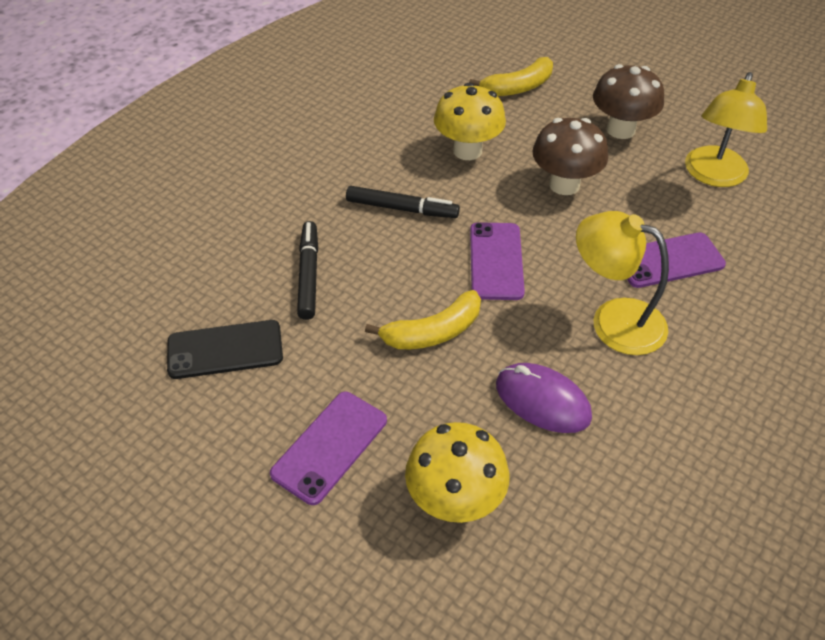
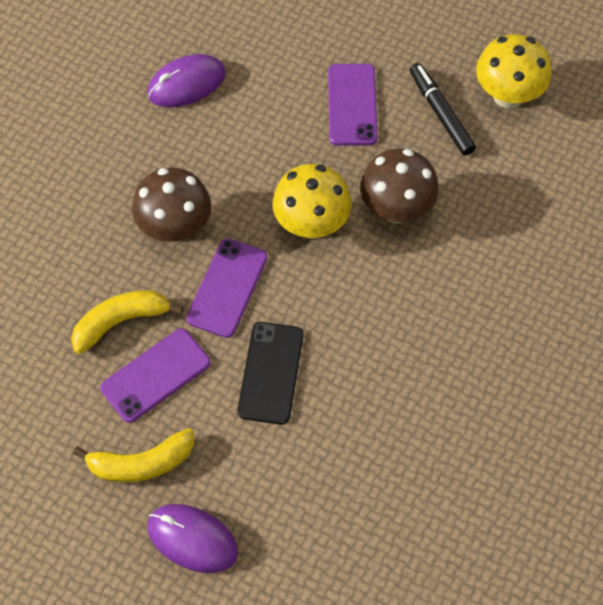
black marker: 2 -> 1
purple mouse: 1 -> 2
yellow lamp: 2 -> 0

